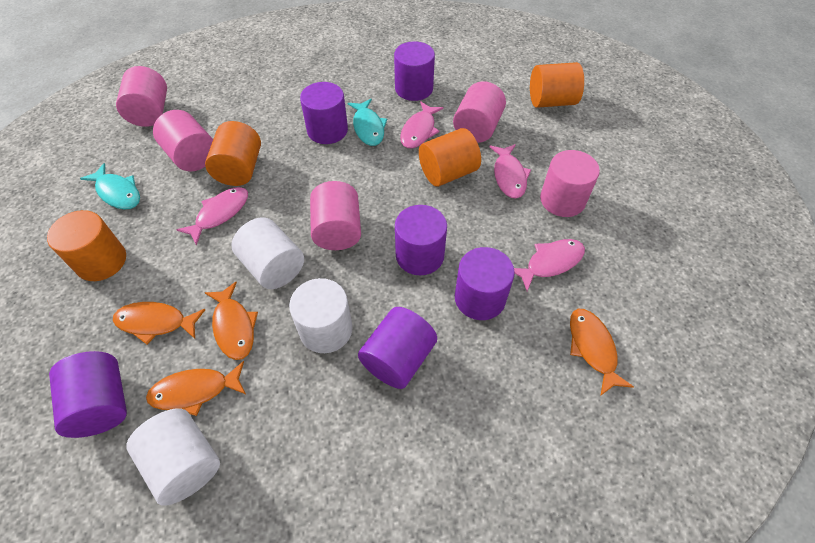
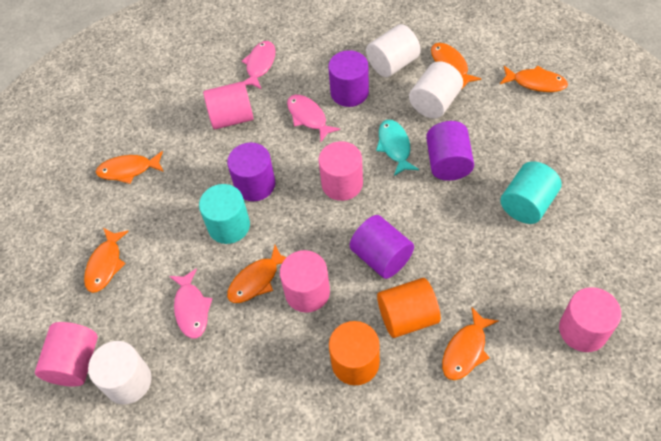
orange cylinder: 4 -> 2
orange fish: 4 -> 6
pink fish: 4 -> 3
purple cylinder: 6 -> 4
turquoise cylinder: 0 -> 2
turquoise fish: 2 -> 1

